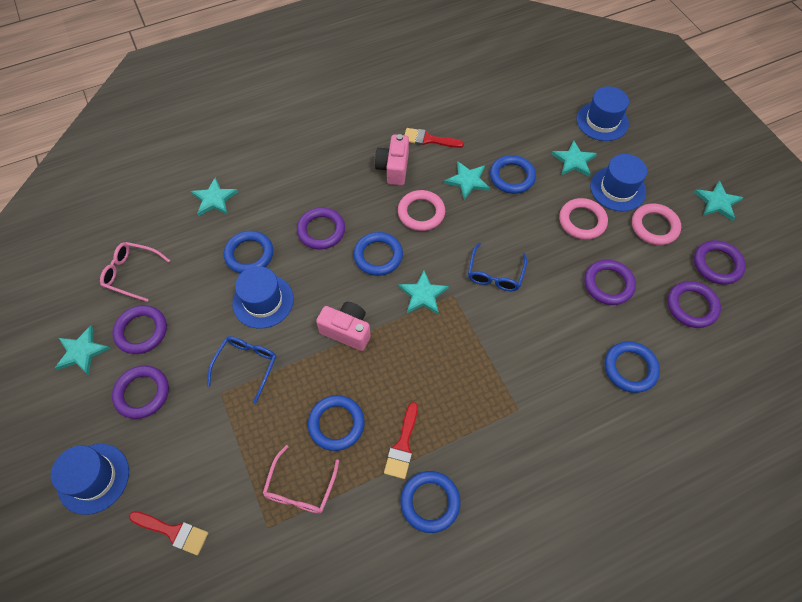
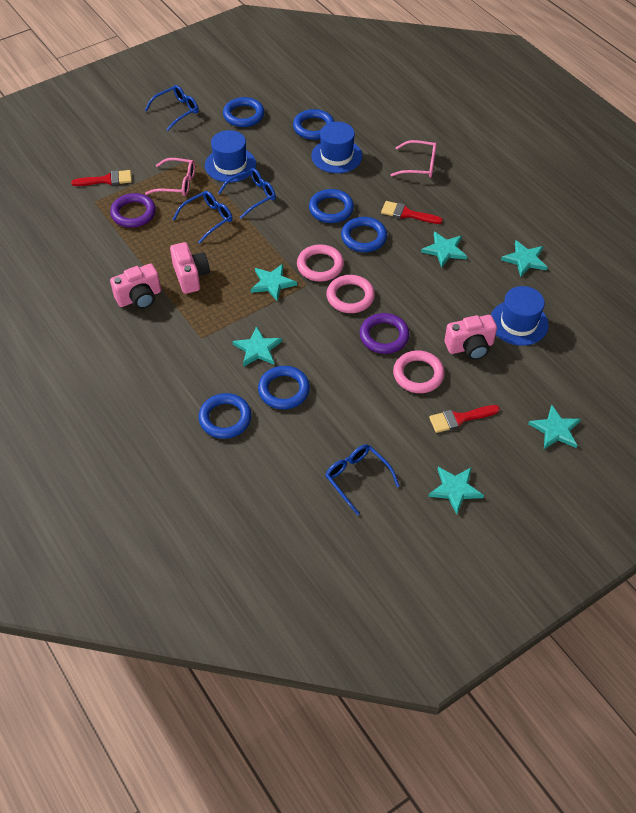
blue glasses: 2 -> 4
blue hat: 4 -> 3
pink camera: 2 -> 3
purple ring: 6 -> 2

